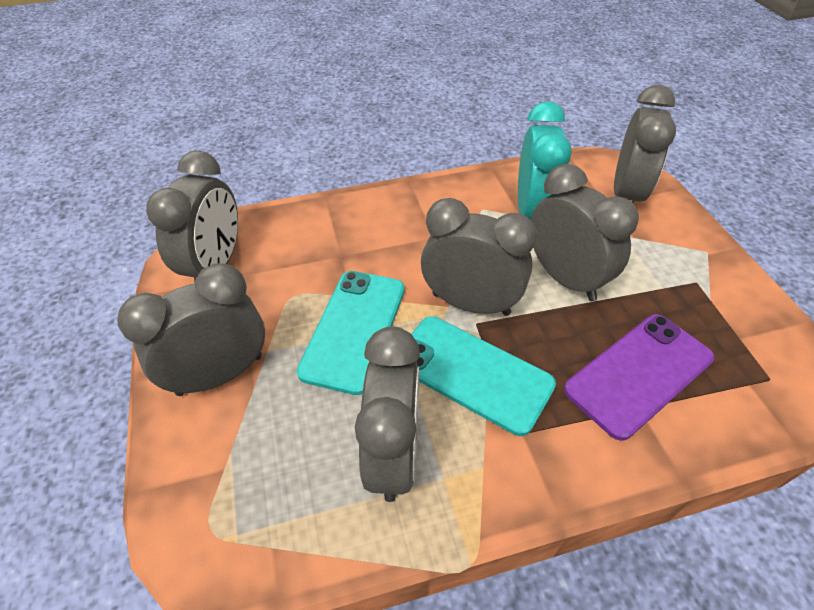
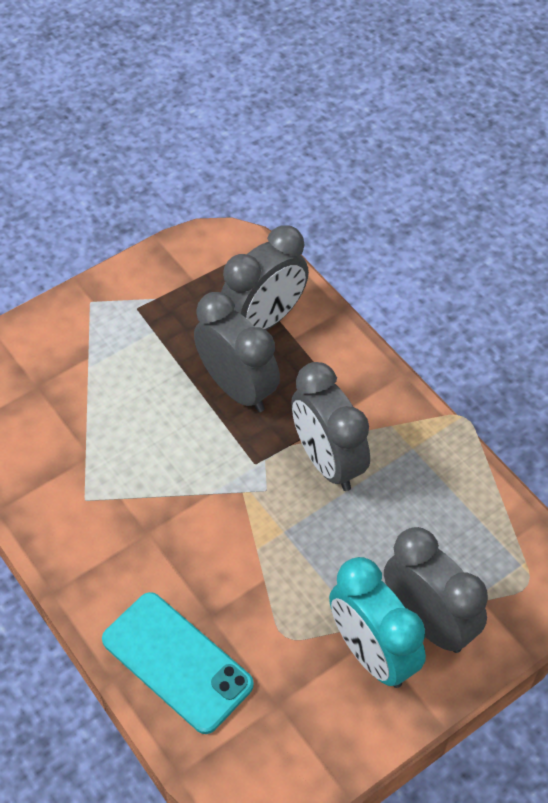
grey clock: 6 -> 4
purple phone: 1 -> 0
turquoise phone: 2 -> 1

